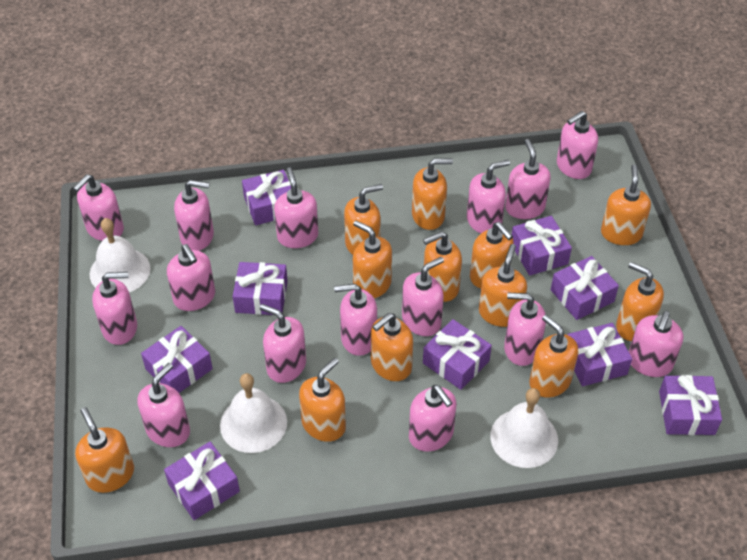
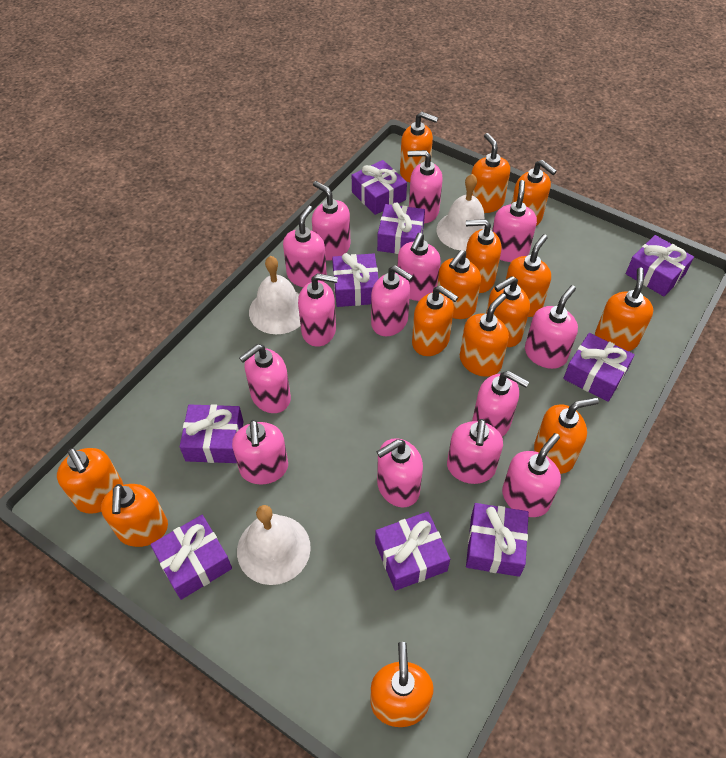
orange soap dispenser: 12 -> 14
pink soap dispenser: 15 -> 14

